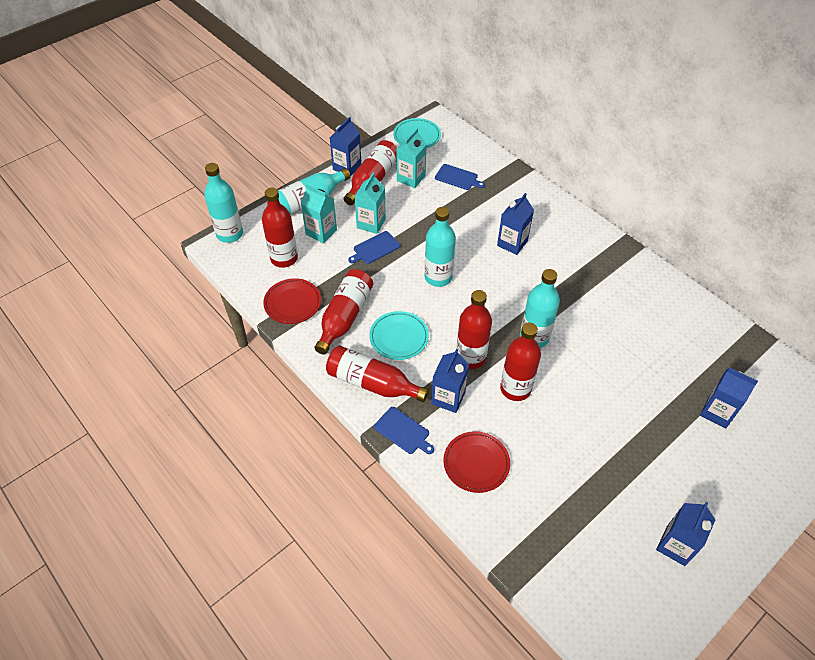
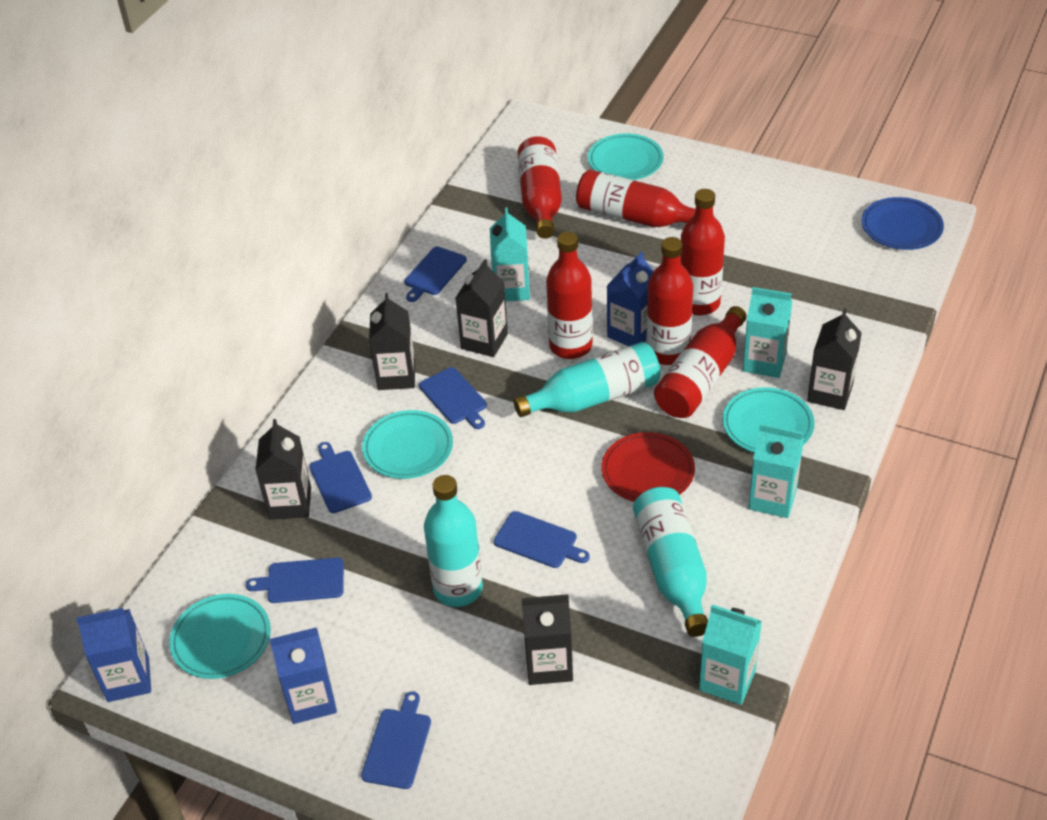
black carton: 0 -> 5
blue carton: 5 -> 3
blue cutting board: 3 -> 6
blue plate: 0 -> 1
red plate: 2 -> 1
turquoise bottle: 4 -> 3
turquoise carton: 3 -> 4
turquoise plate: 2 -> 4

